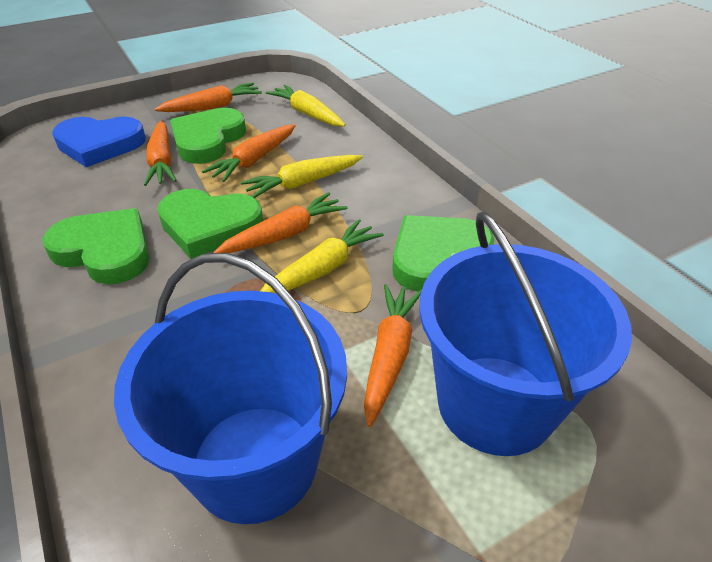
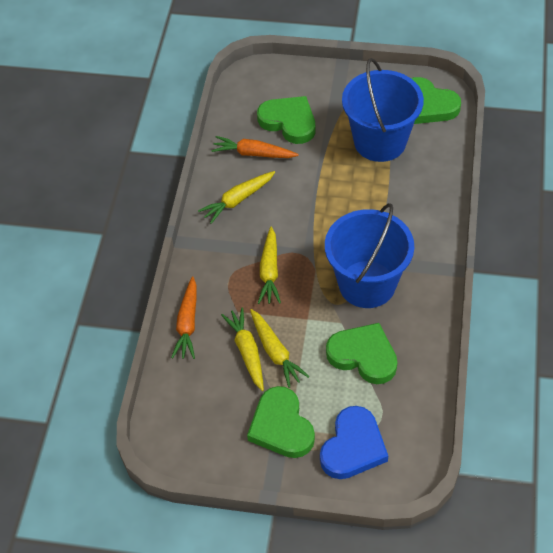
orange carrot: 5 -> 2
yellow carrot: 3 -> 4

